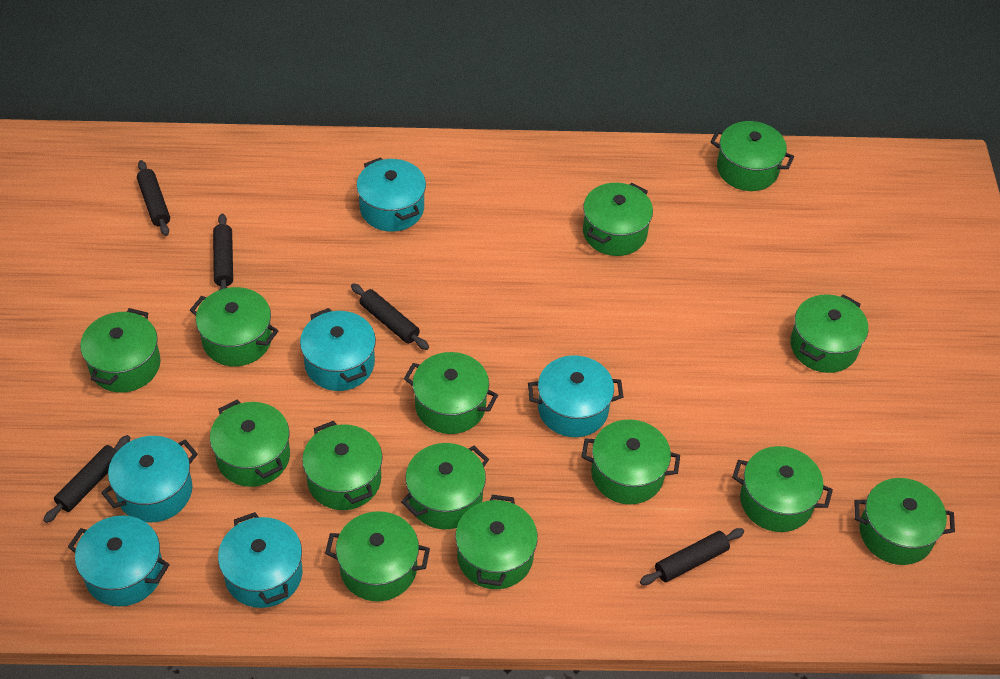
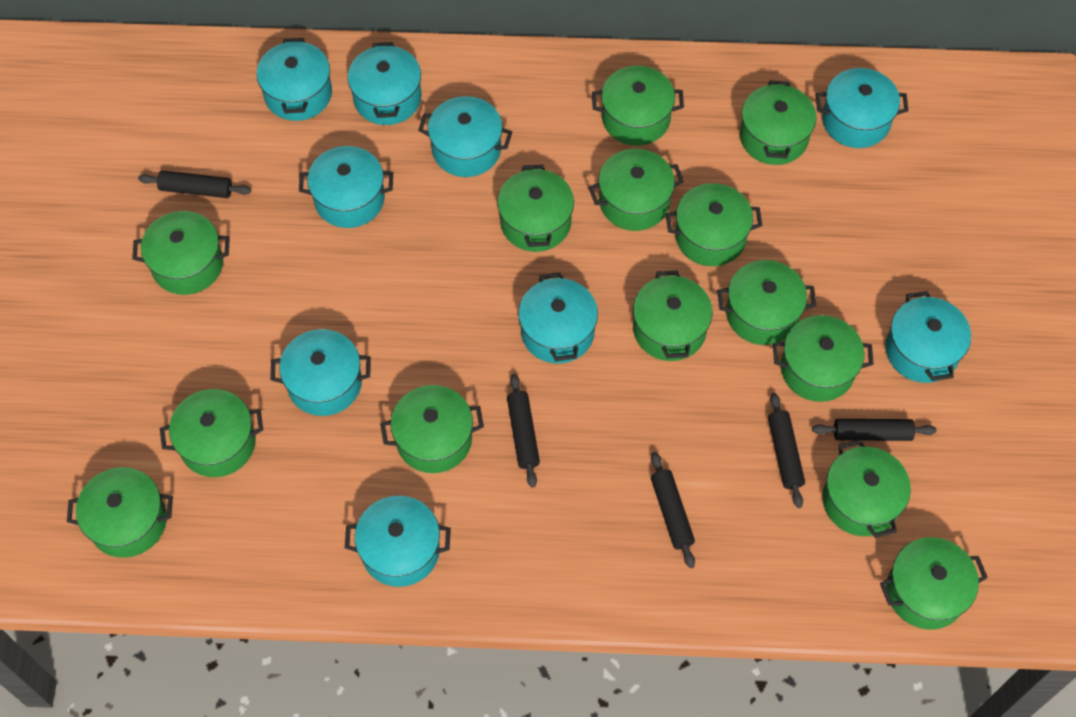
turquoise pot: 6 -> 9

